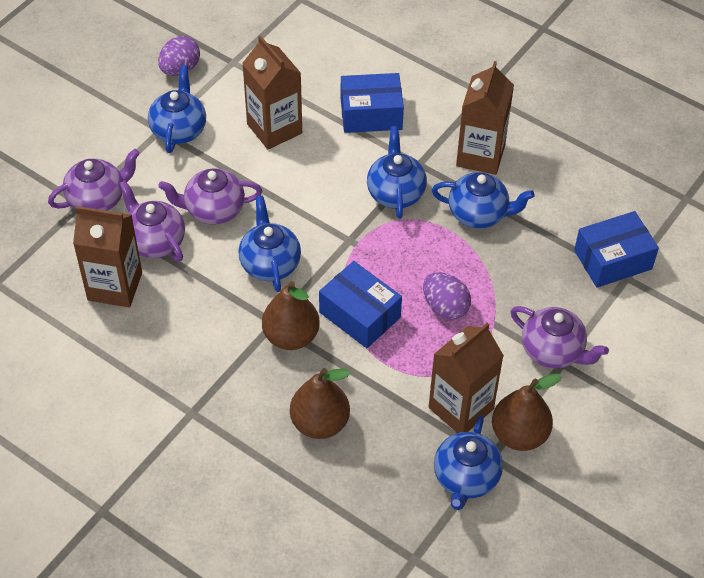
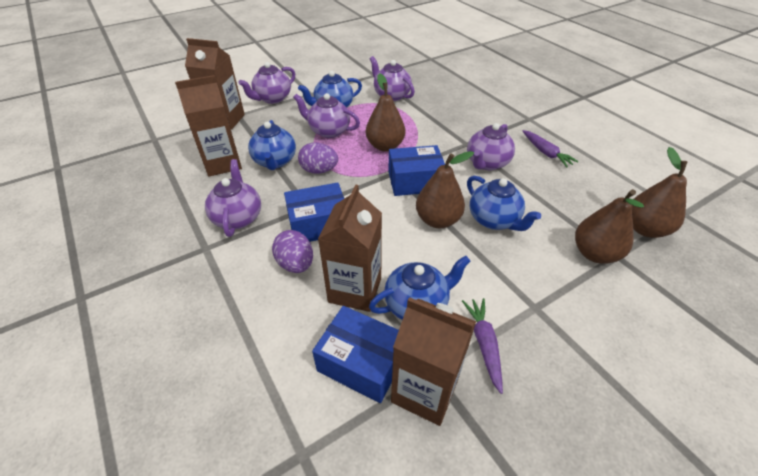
blue teapot: 5 -> 4
brown pear: 3 -> 4
purple carrot: 0 -> 2
purple teapot: 4 -> 5

